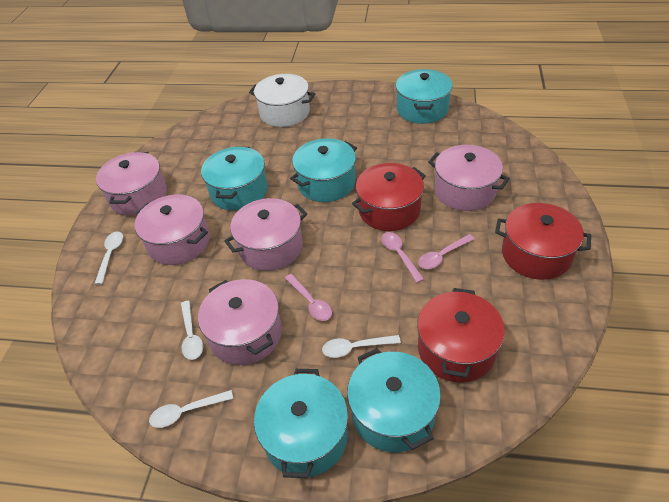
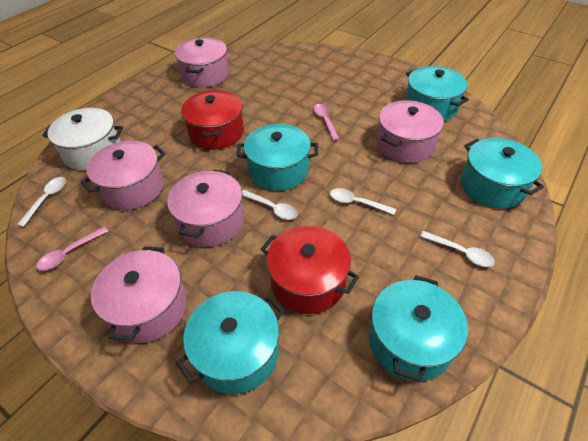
pink spoon: 3 -> 2
red pot: 3 -> 2

